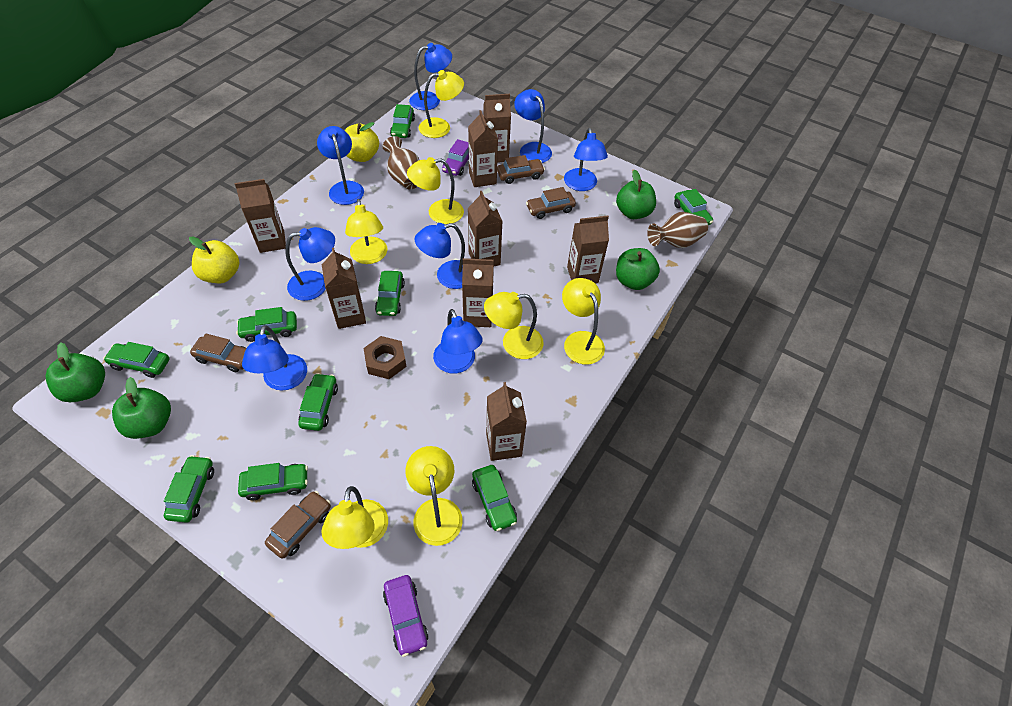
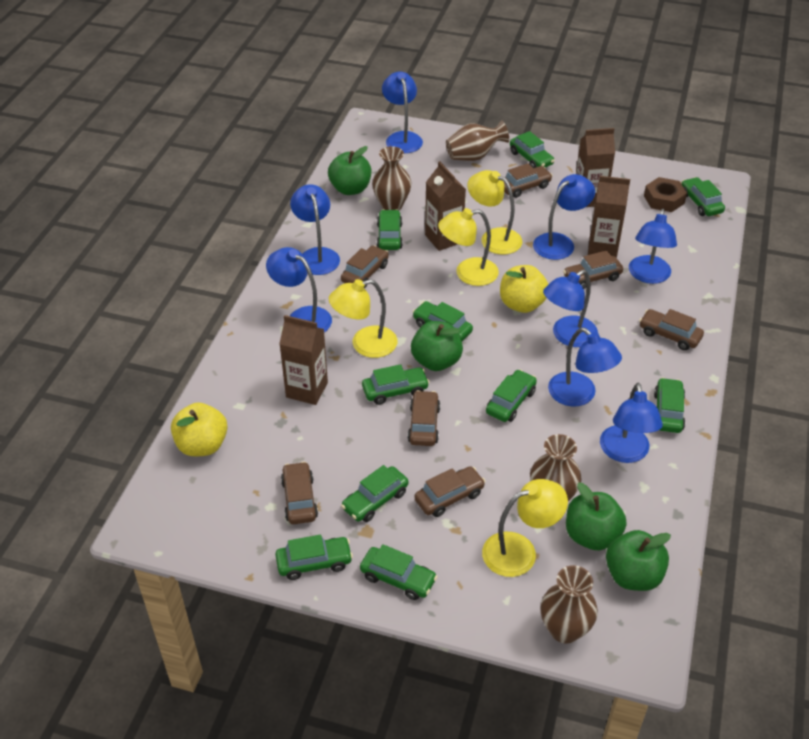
brown car: 4 -> 7
brown carton: 8 -> 4
brown vase: 2 -> 4
green car: 9 -> 10
purple car: 2 -> 0
yellow lamp: 7 -> 4

